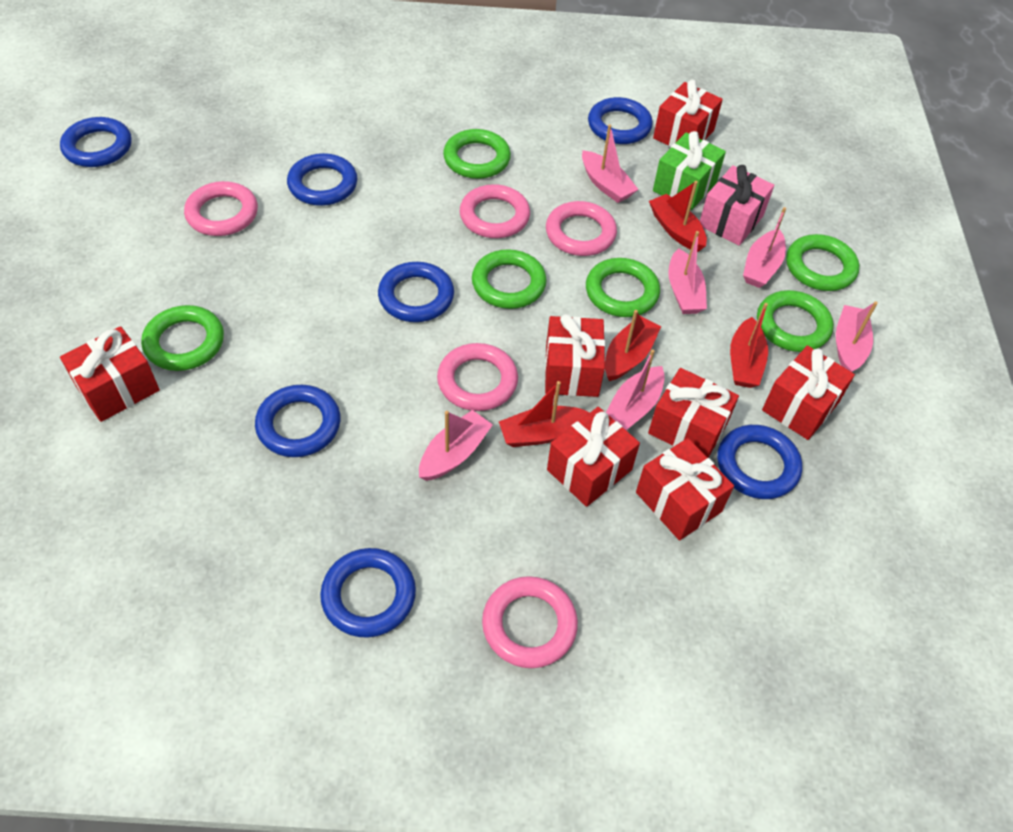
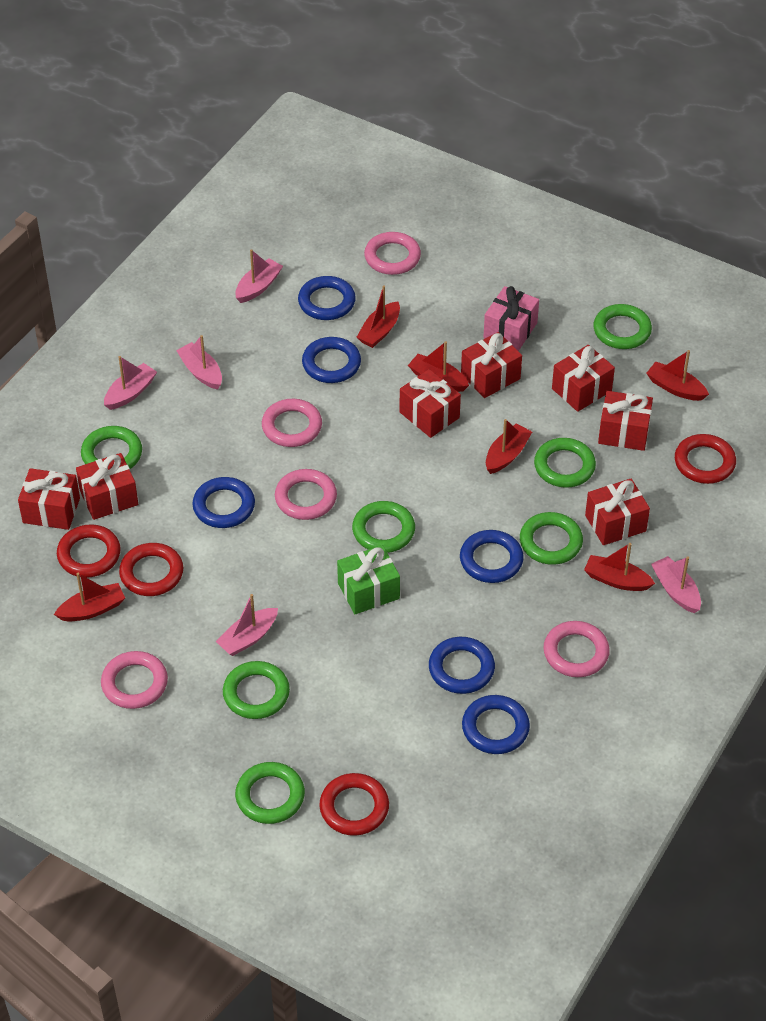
blue ring: 7 -> 6
green ring: 6 -> 7
pink boat: 6 -> 5
red boat: 4 -> 6
red ring: 0 -> 4

